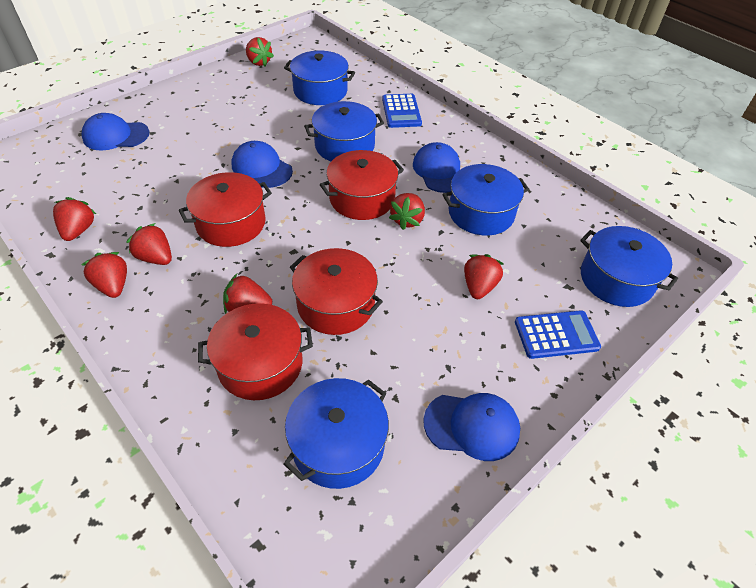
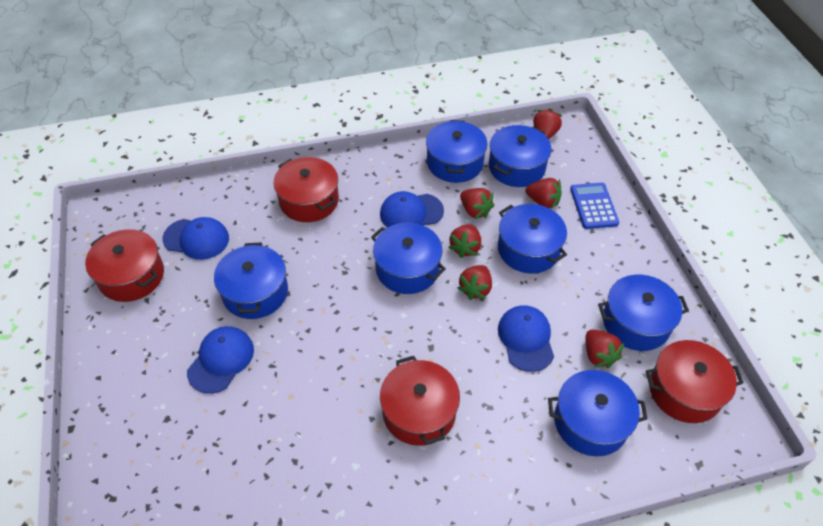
blue calculator: 2 -> 1
blue pot: 5 -> 7
red strawberry: 7 -> 6

